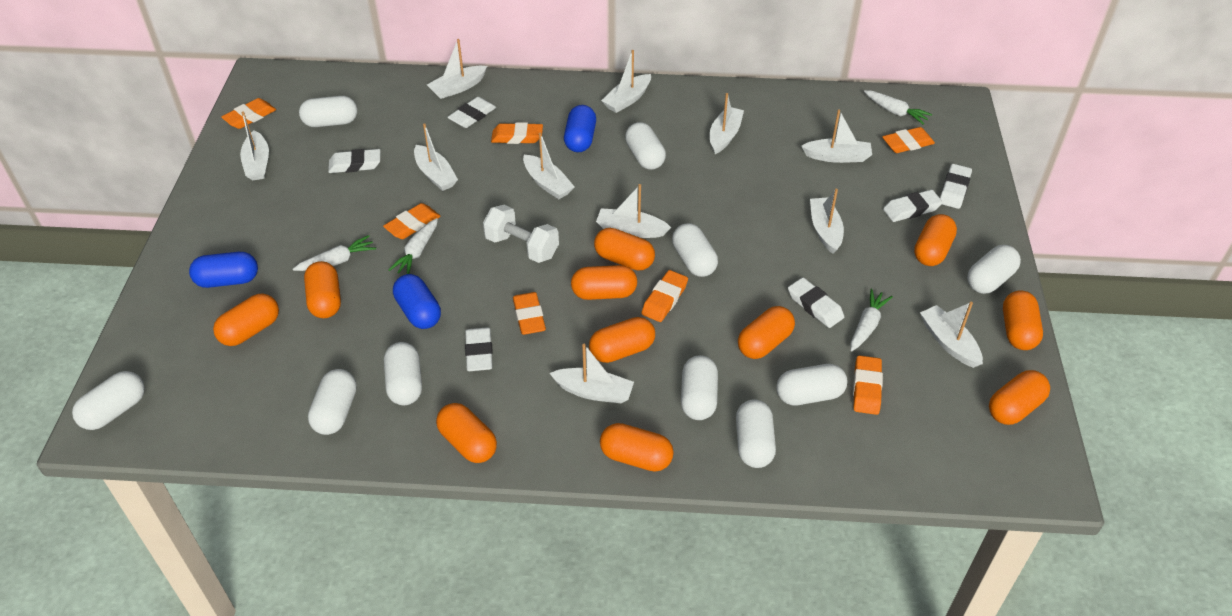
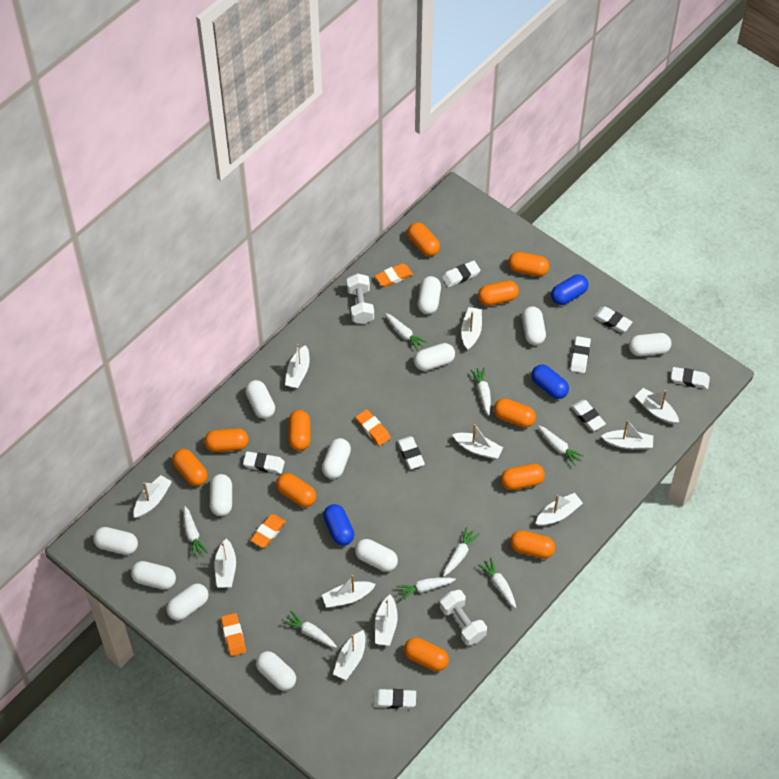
orange eraser: 7 -> 4
white capsule: 10 -> 12
white carrot: 4 -> 8
white dumbbell: 1 -> 2
white eraser: 6 -> 8

